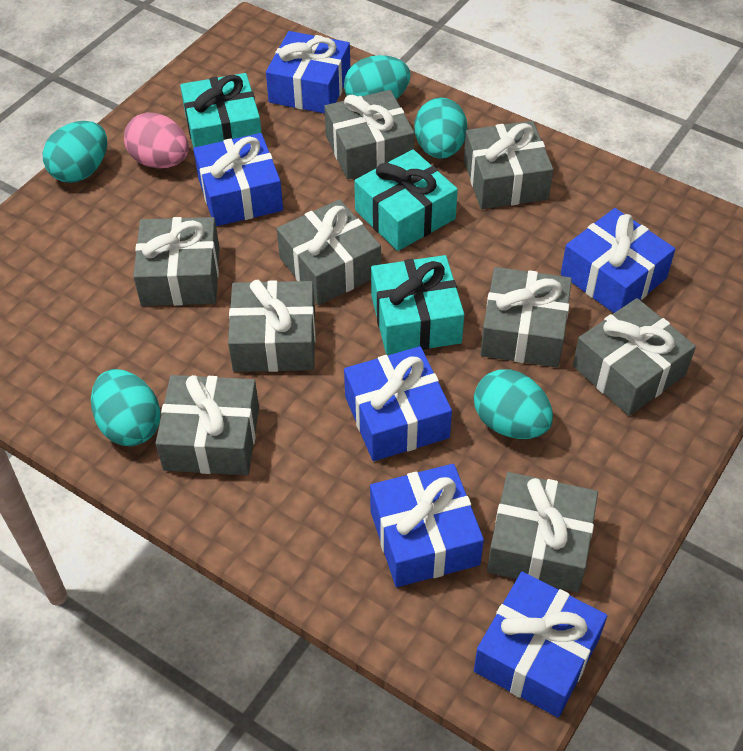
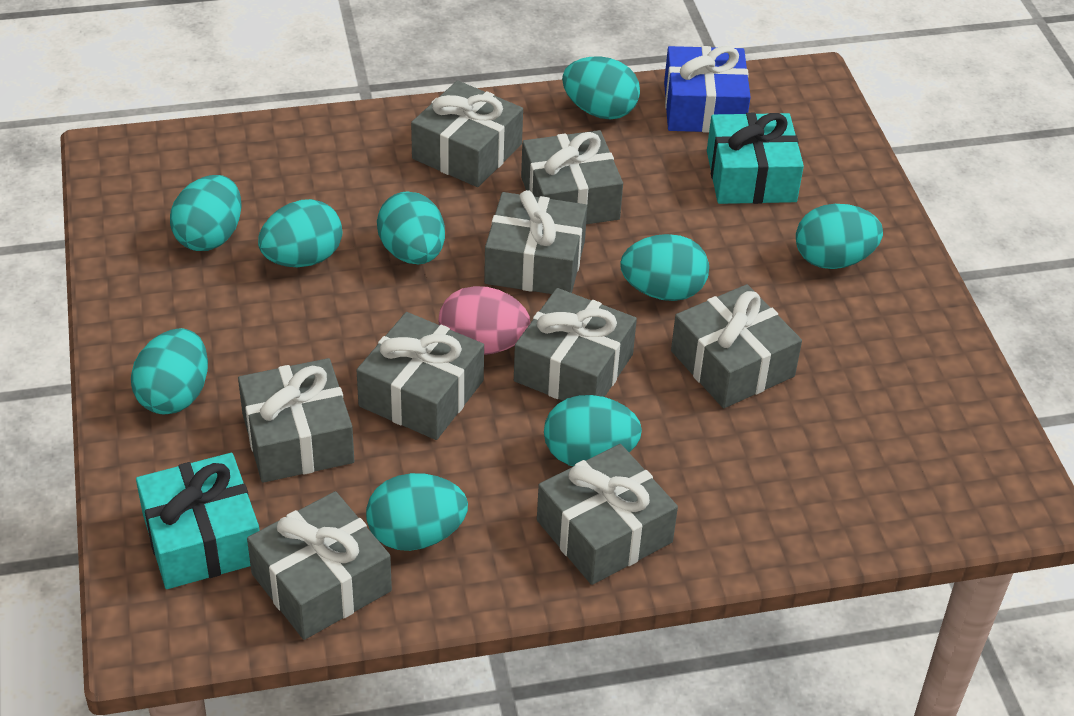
blue gift: 6 -> 1
turquoise egg: 5 -> 9
turquoise gift: 3 -> 2

